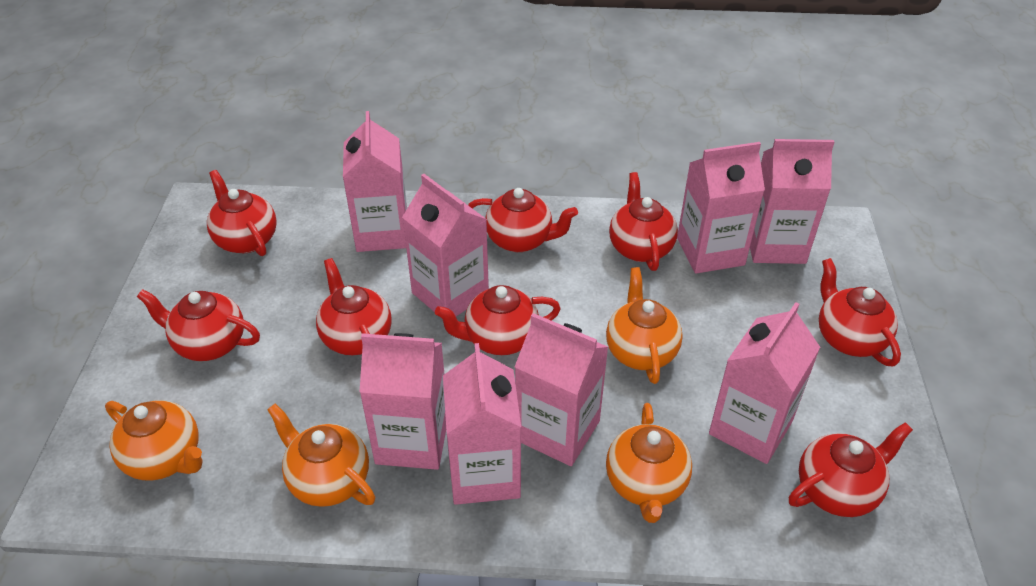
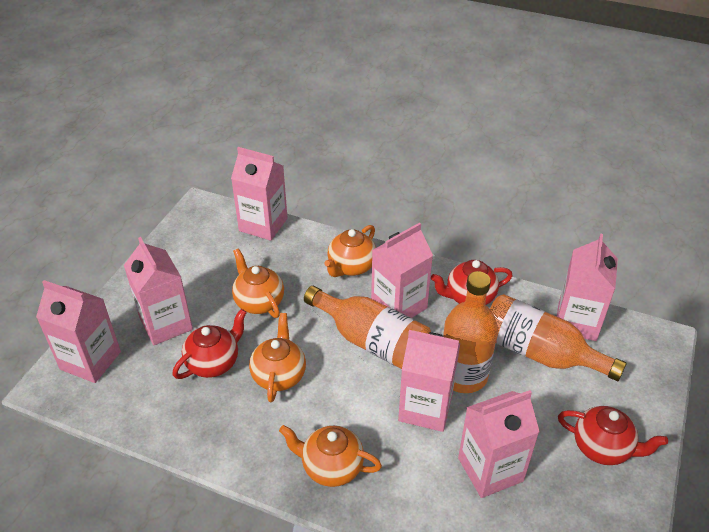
orange bottle: 0 -> 3
pink carton: 8 -> 7
red teapot: 8 -> 3

